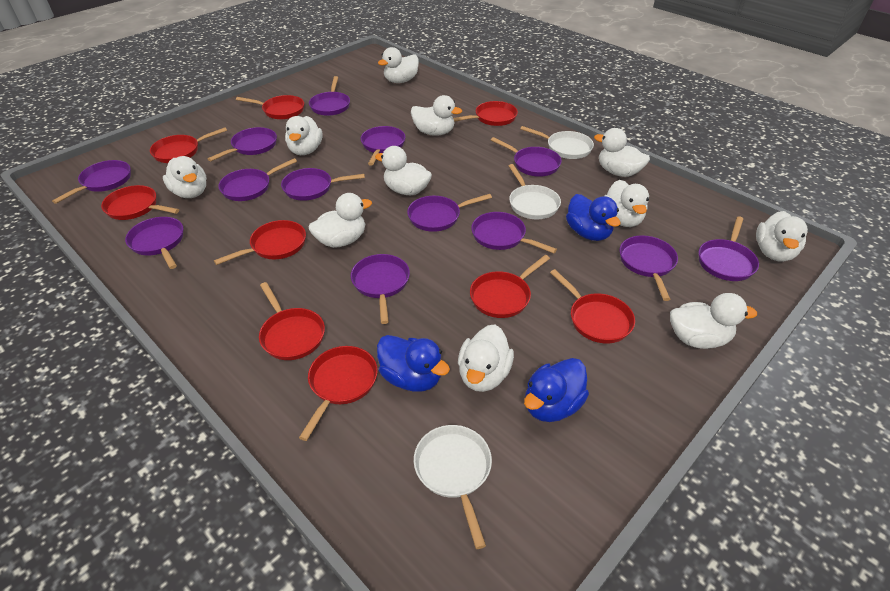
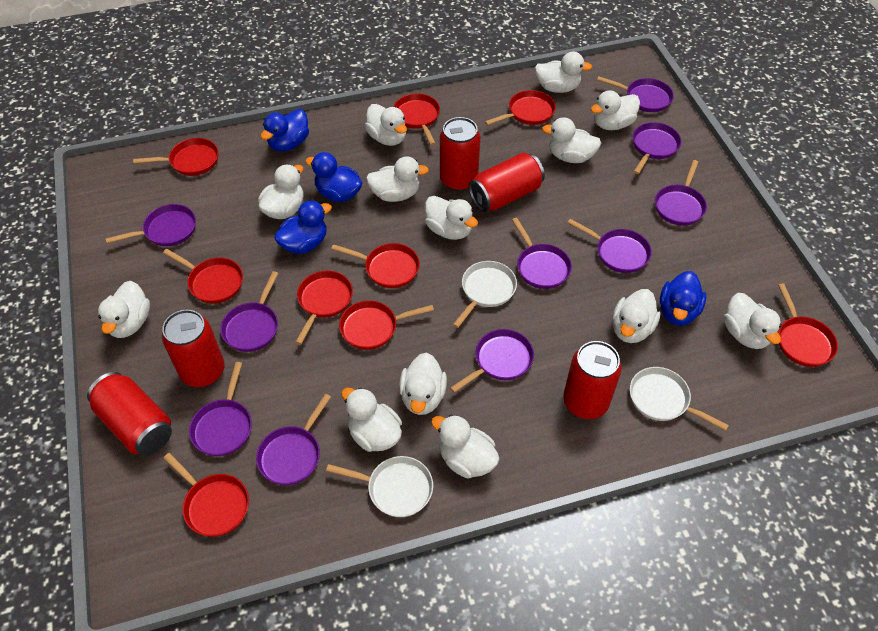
blue duck: 3 -> 4
purple pan: 13 -> 10
red can: 0 -> 5
white duck: 11 -> 13

